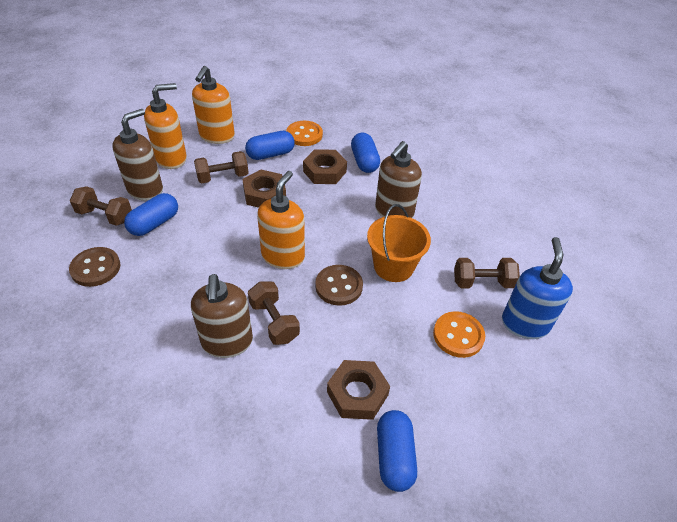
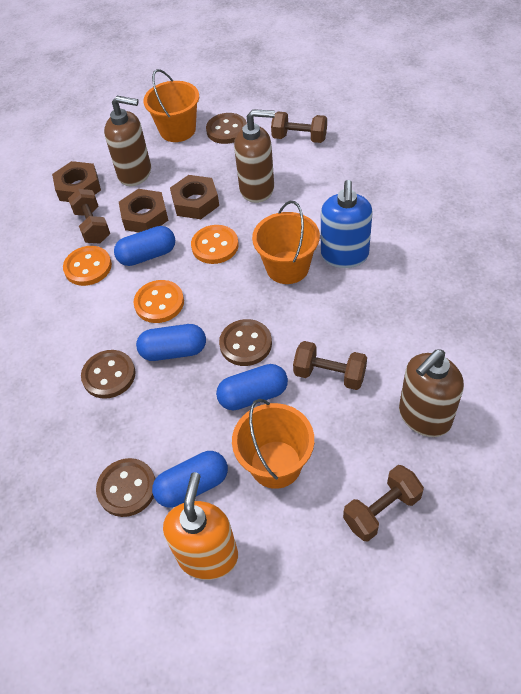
brown button: 2 -> 4
orange bucket: 1 -> 3
orange button: 2 -> 3
orange soap dispenser: 3 -> 1

